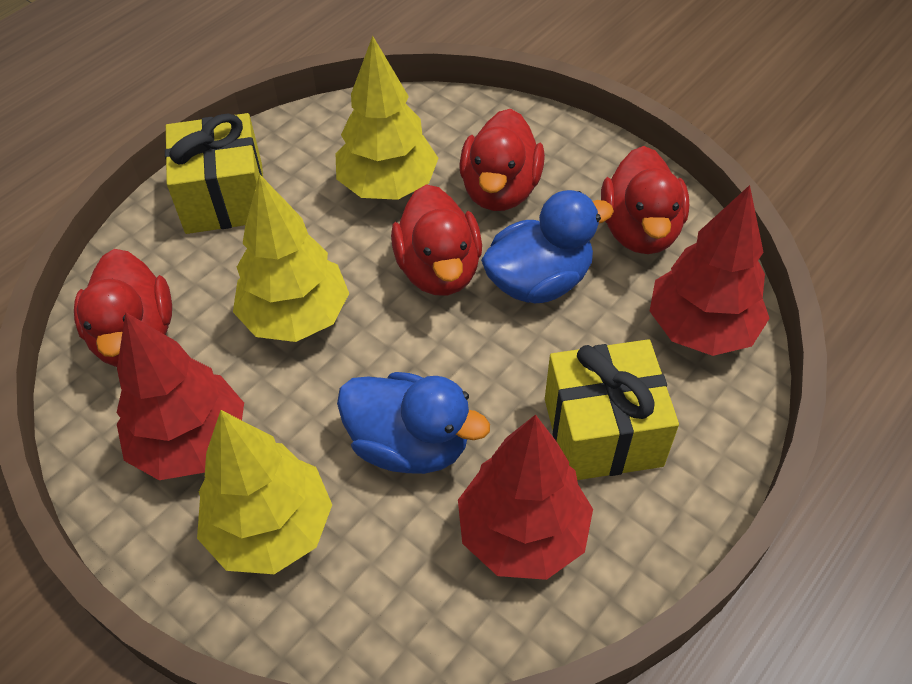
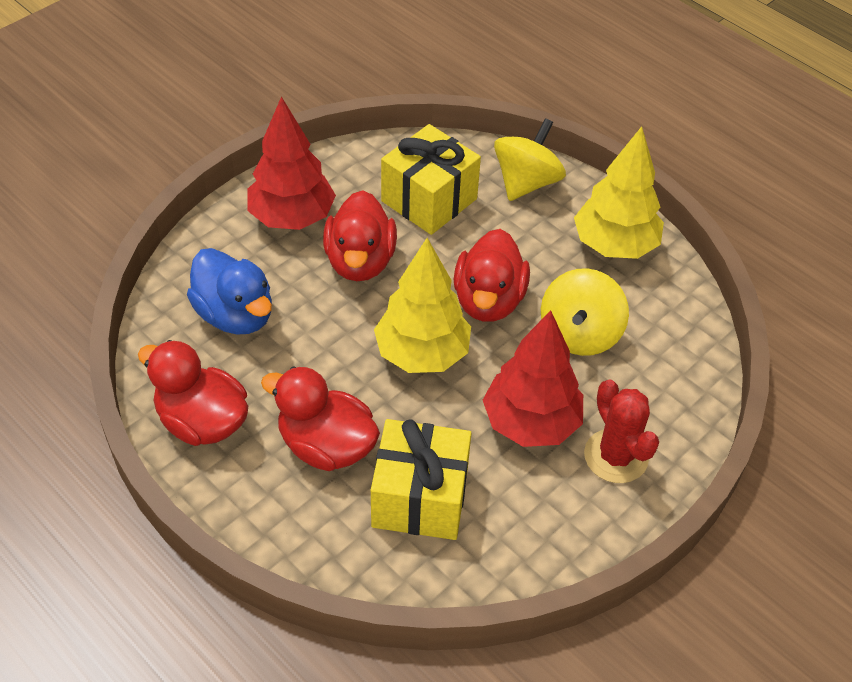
blue duck: 2 -> 1
red cactus: 0 -> 1
red tree: 3 -> 2
yellow spinning top: 0 -> 2
yellow tree: 3 -> 2

